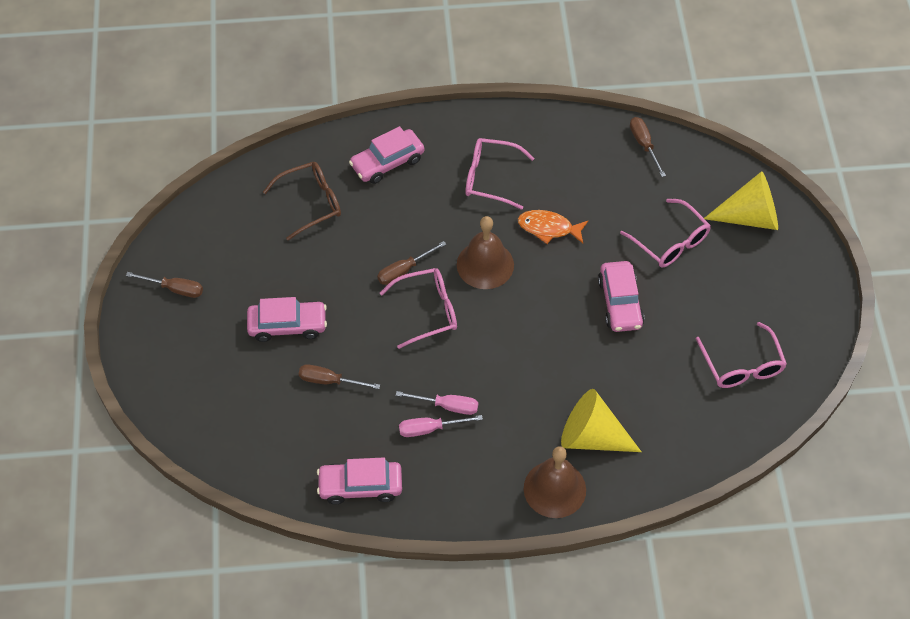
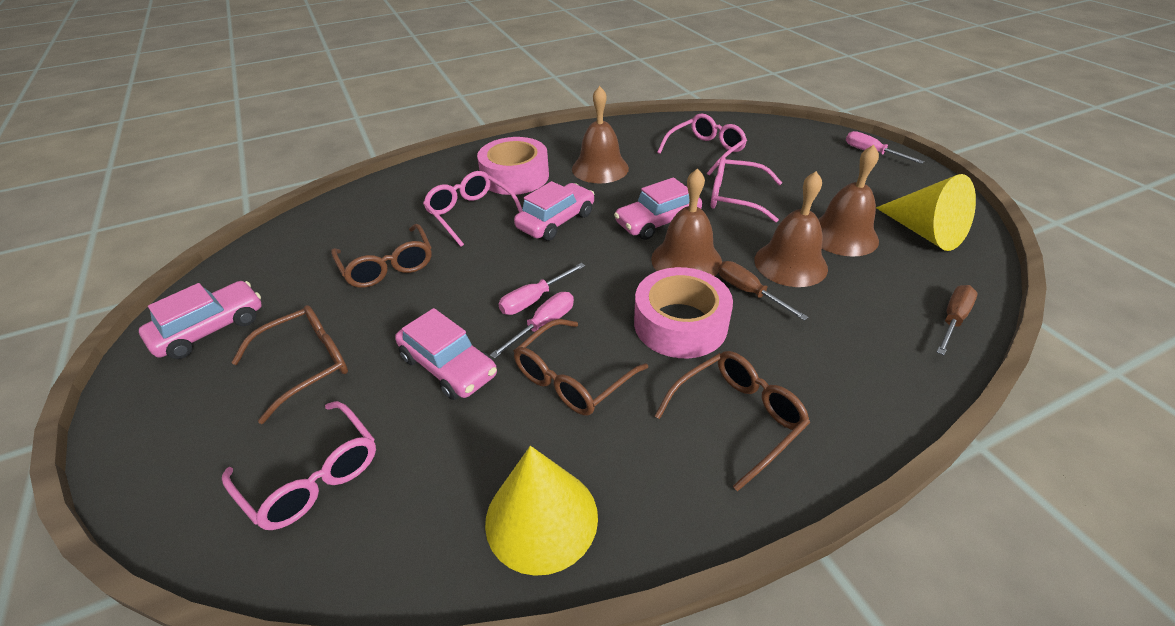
brown bell: 2 -> 4
brown glasses: 1 -> 4
brown screwdriver: 4 -> 2
orange fish: 1 -> 0
pink screwdriver: 2 -> 3
pink tape: 0 -> 2

